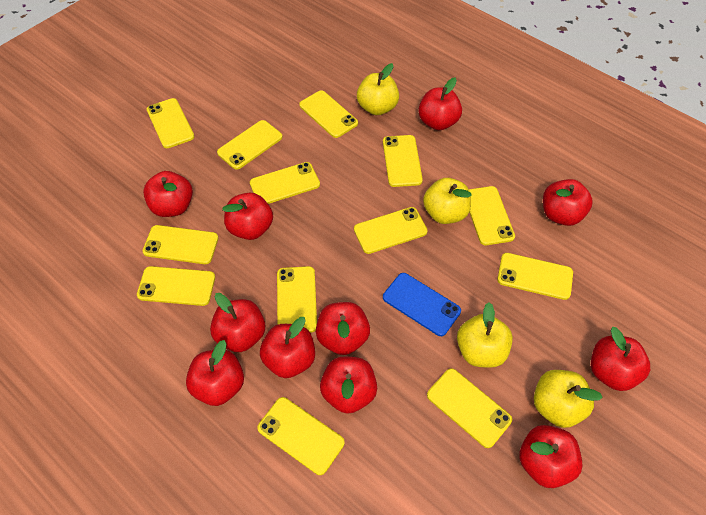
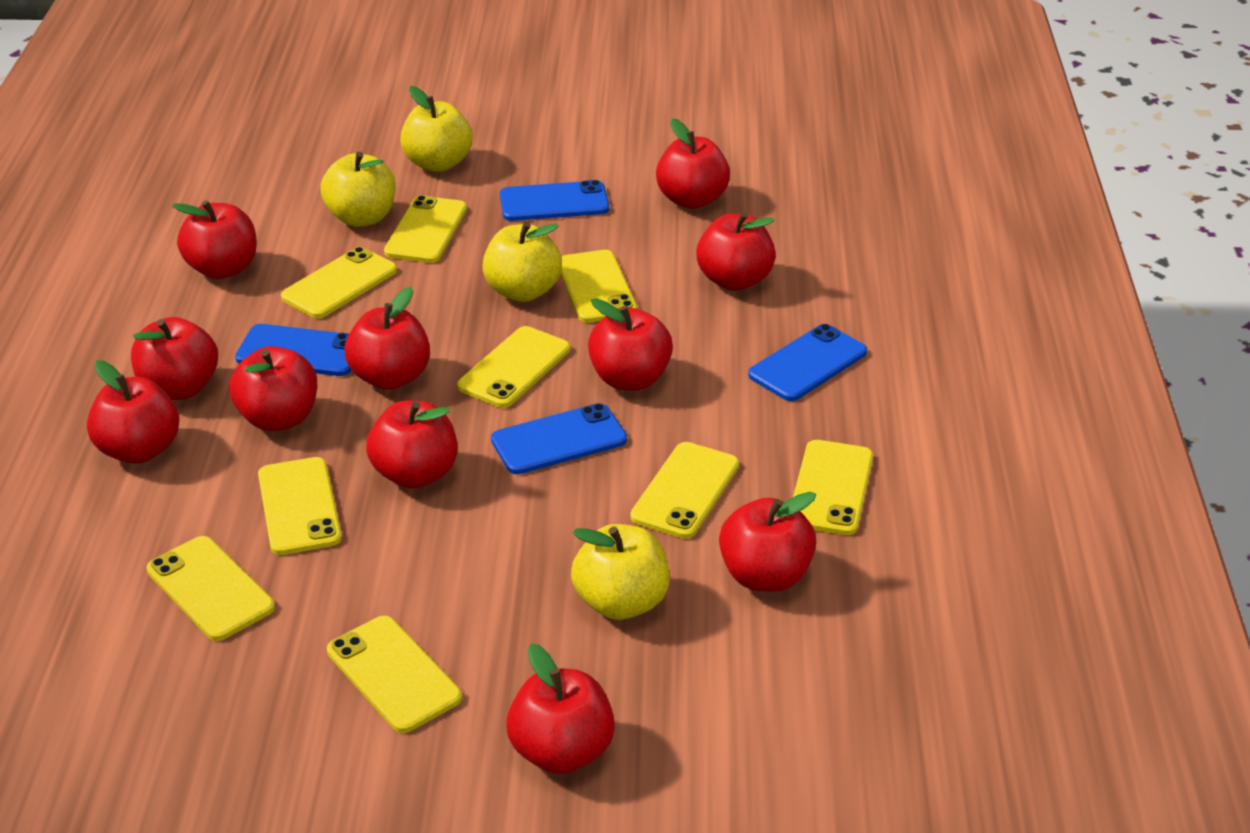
blue phone: 1 -> 4
yellow phone: 13 -> 9

